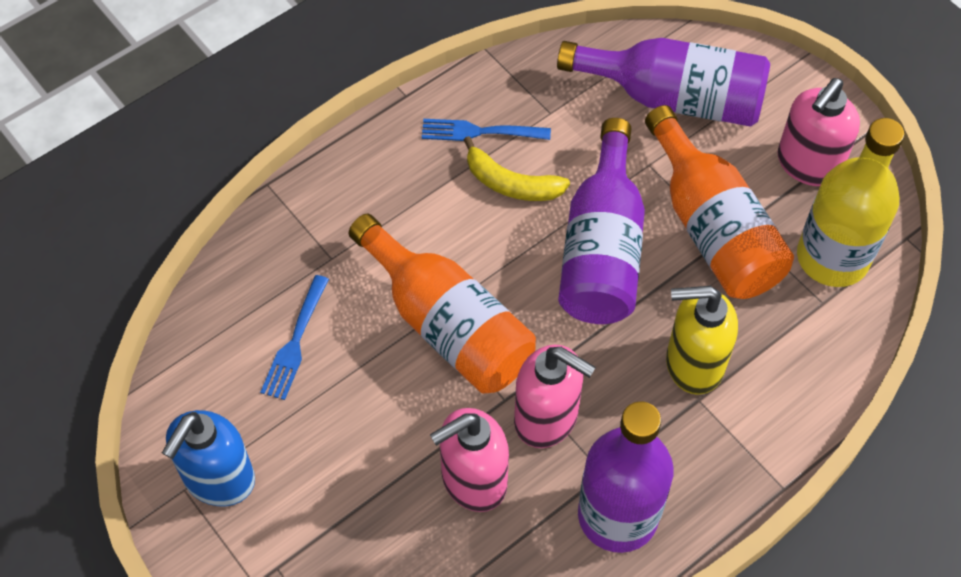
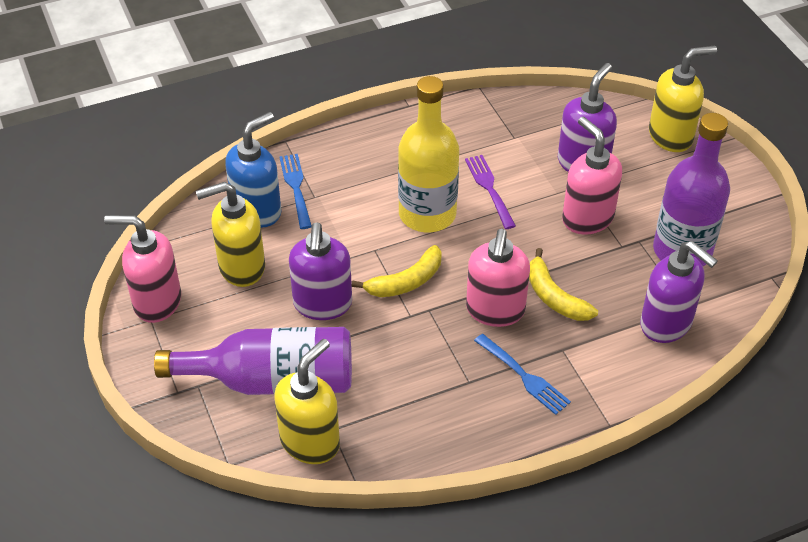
orange bottle: 2 -> 0
purple bottle: 3 -> 2
purple fork: 0 -> 1
purple soap dispenser: 0 -> 3
yellow banana: 1 -> 2
yellow soap dispenser: 1 -> 3

